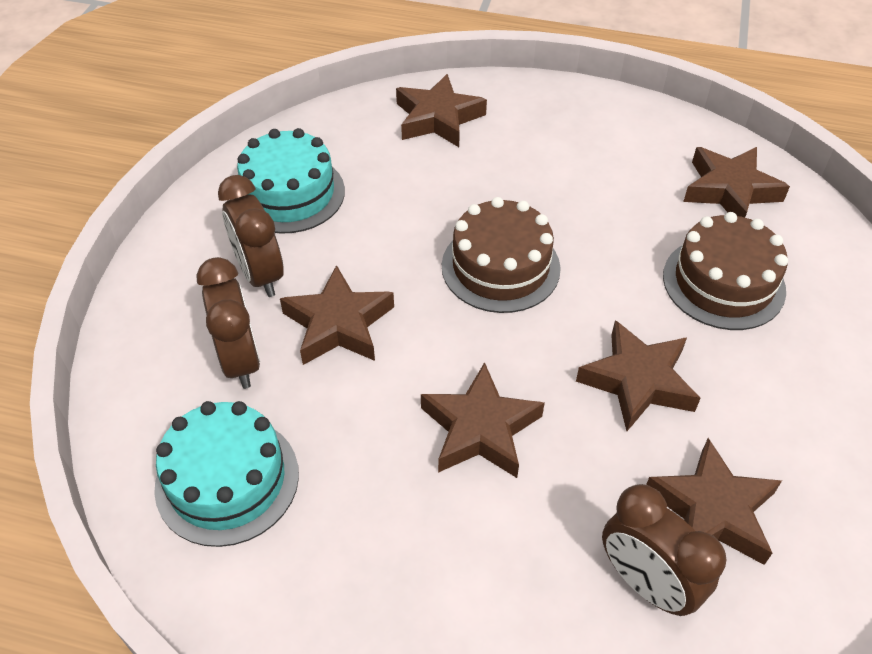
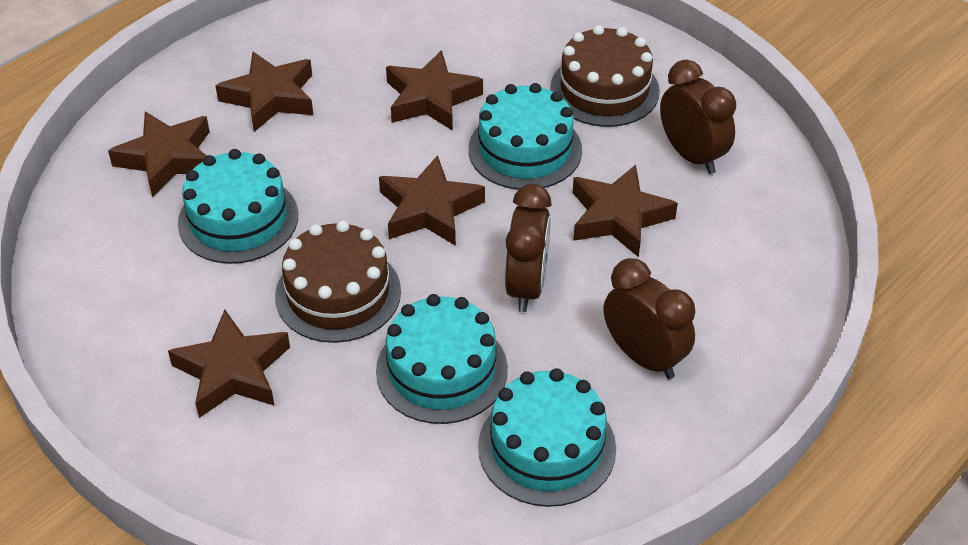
turquoise cake: 2 -> 4

